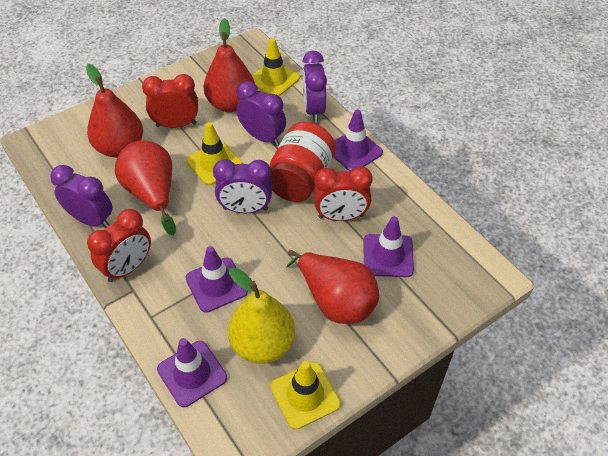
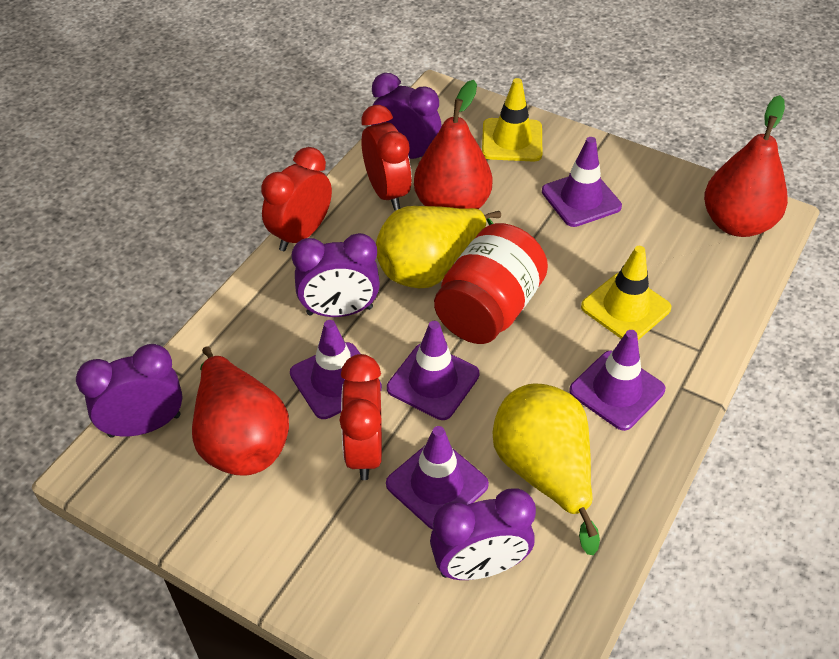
purple traffic cone: 4 -> 5
red pear: 4 -> 3
yellow pear: 1 -> 2
yellow traffic cone: 3 -> 2

